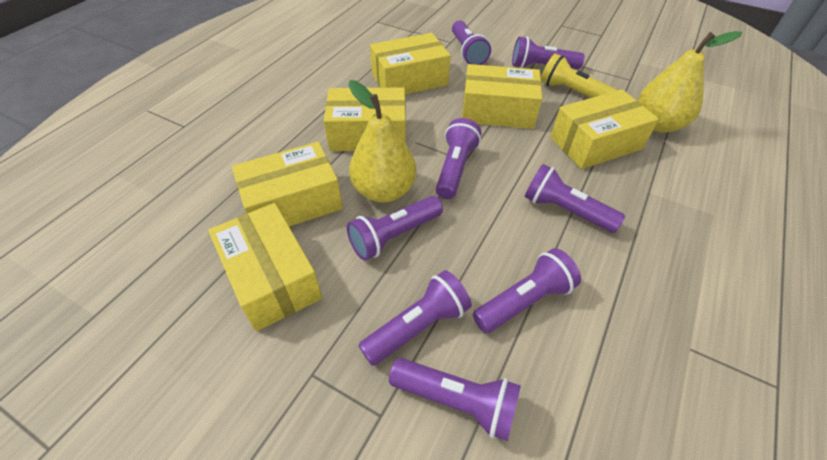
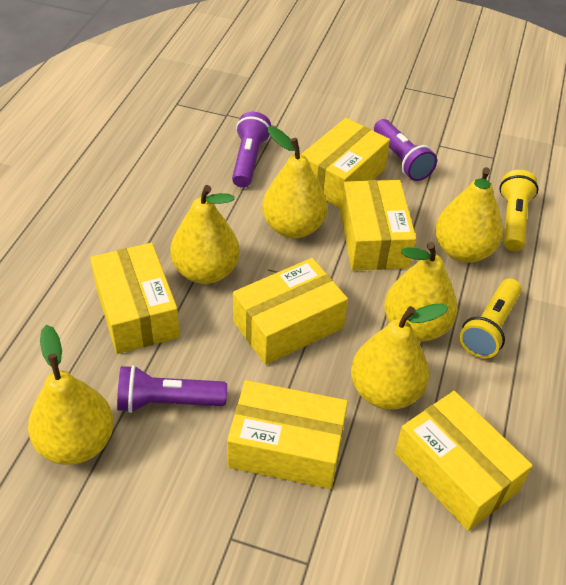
purple flashlight: 8 -> 3
yellow flashlight: 1 -> 2
yellow pear: 2 -> 6

